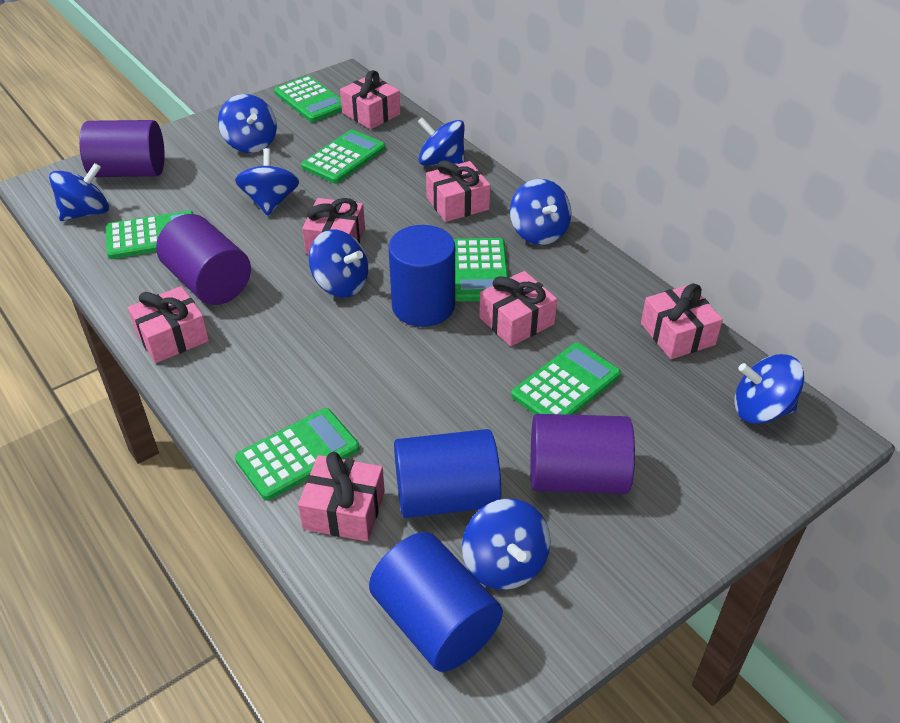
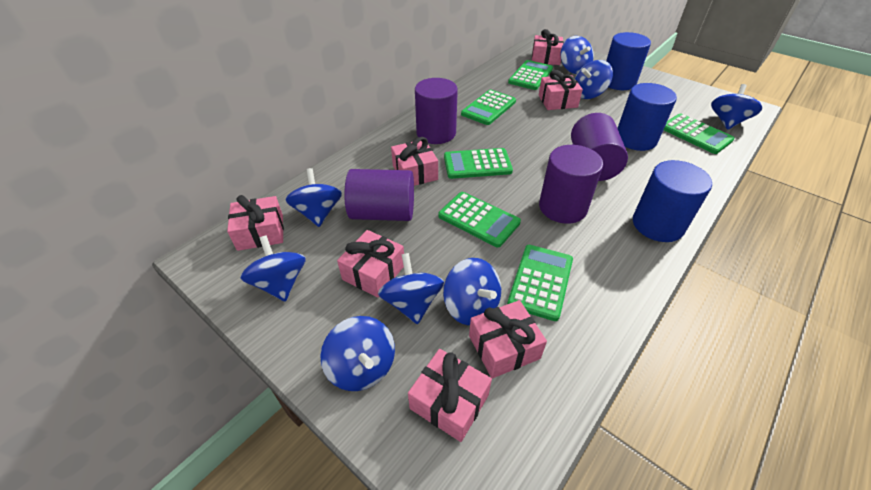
purple cylinder: 3 -> 4

